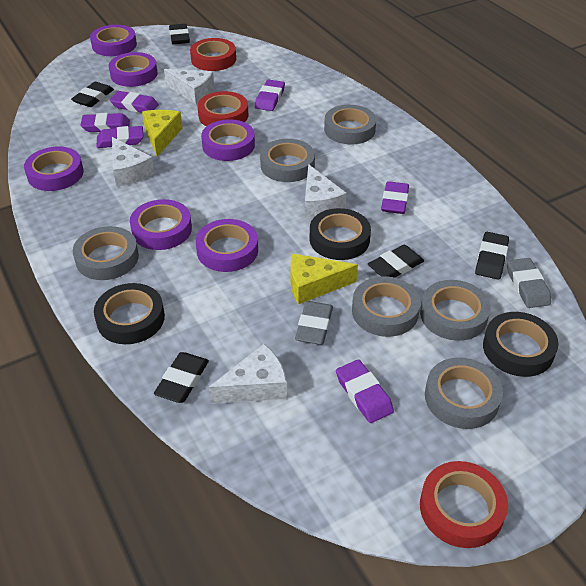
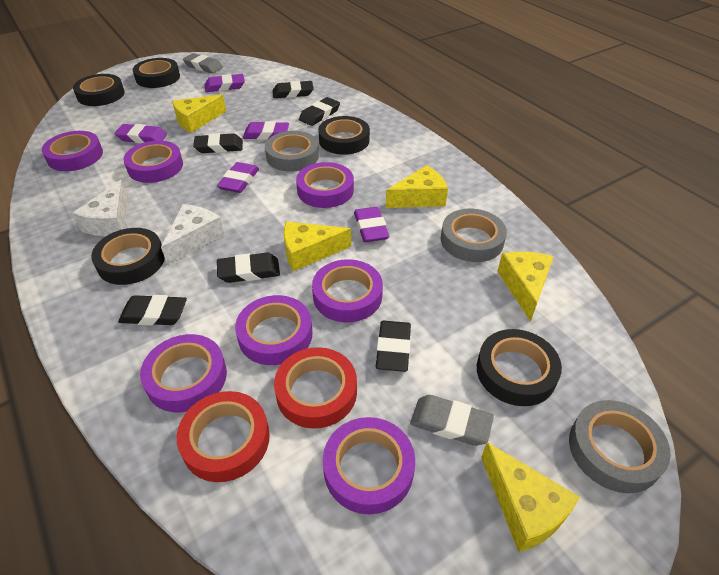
black eraser: 5 -> 6
black tape: 3 -> 5
grey tape: 6 -> 3
purple eraser: 6 -> 5
purple tape: 6 -> 7
red tape: 3 -> 2
white cheese: 4 -> 2
yellow cheese: 2 -> 5

